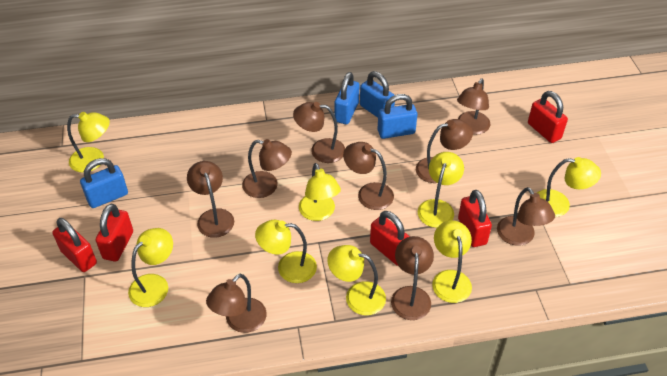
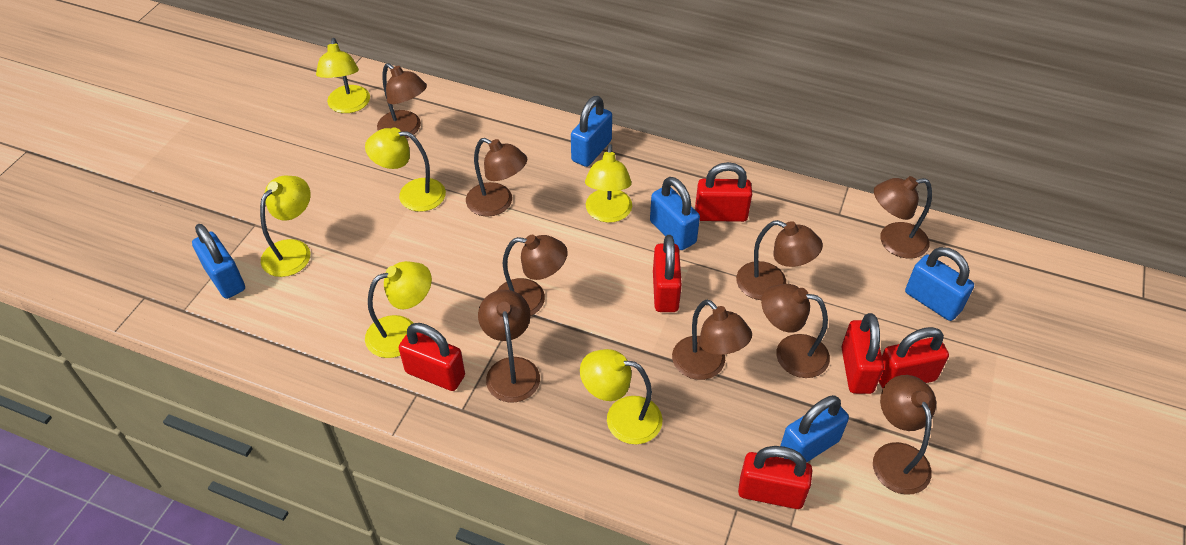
blue padlock: 4 -> 5
red padlock: 5 -> 6
yellow lamp: 8 -> 6

